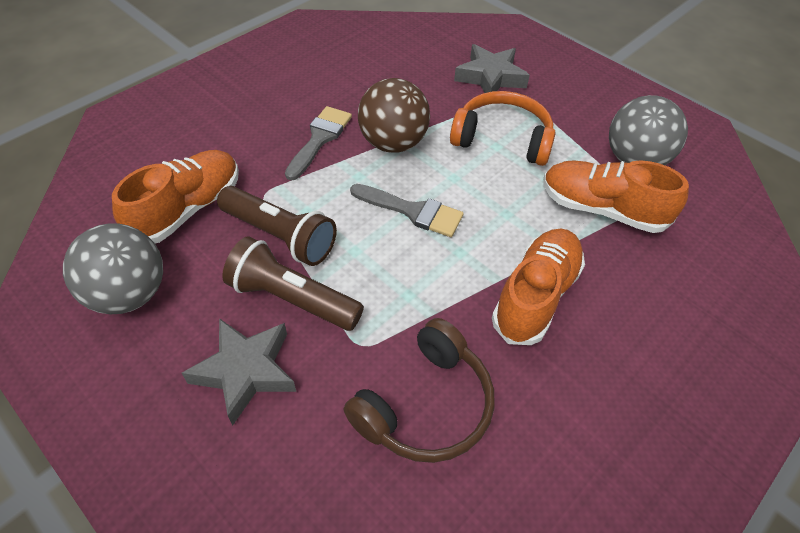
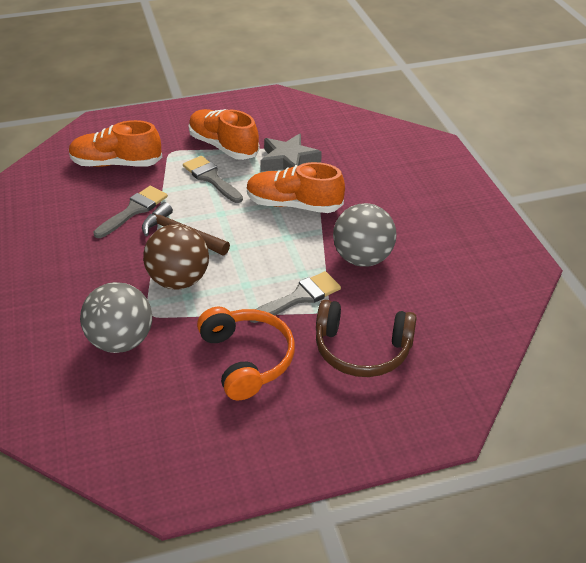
brown flashlight: 2 -> 0
brown hammer: 0 -> 1
grey brush: 2 -> 3
grey star: 2 -> 1

